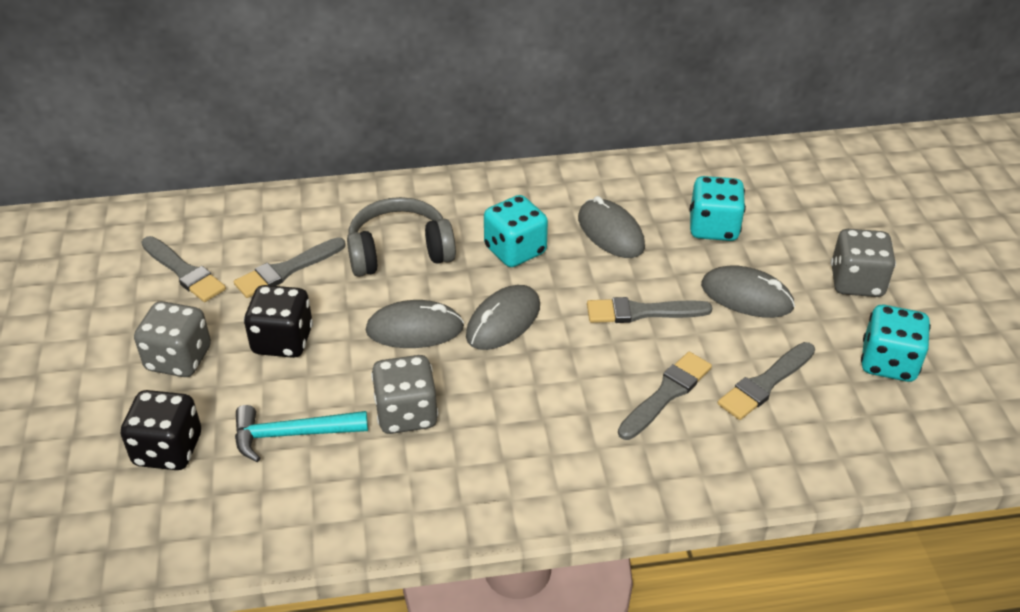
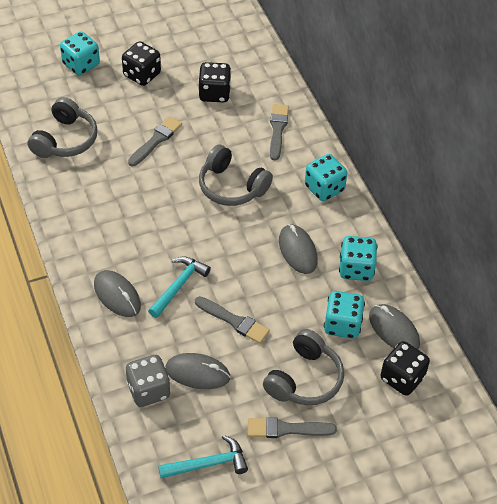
black dice: 2 -> 3
grey brush: 5 -> 4
grey dice: 3 -> 1
grey headphones: 1 -> 3
turquoise dice: 3 -> 4
turquoise hammer: 1 -> 2

